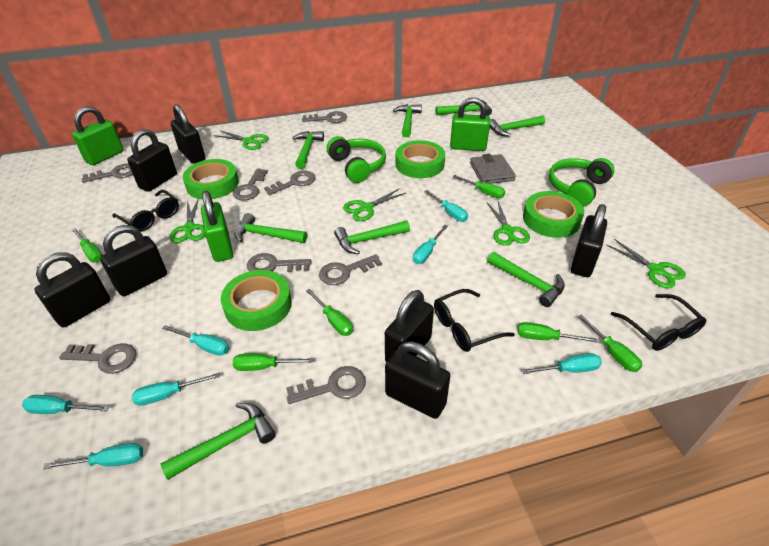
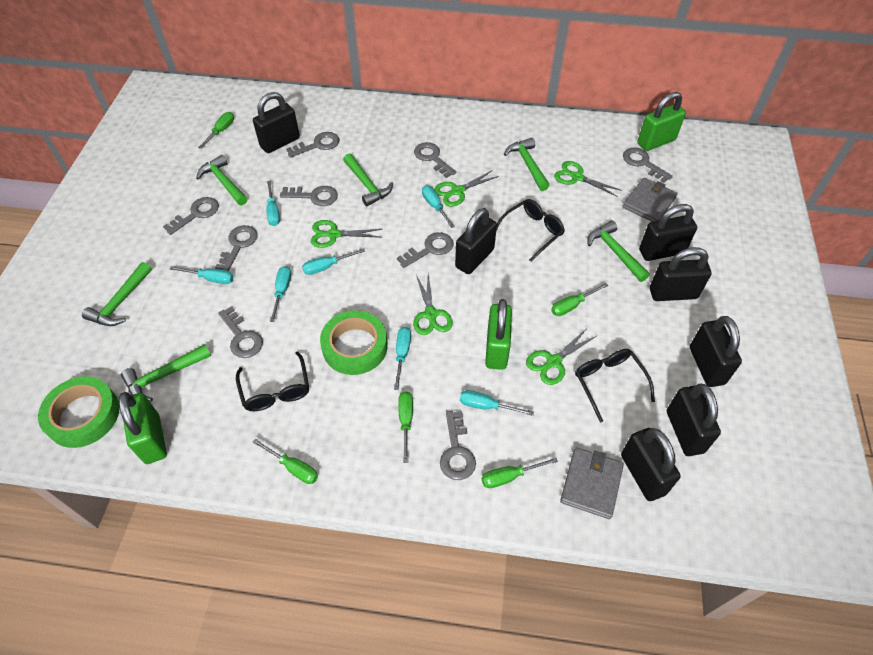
green hammer: 8 -> 6
green headphones: 2 -> 0
green screwdriver: 6 -> 5
green tape: 4 -> 2
grey key: 8 -> 9
grey wallet: 1 -> 2

